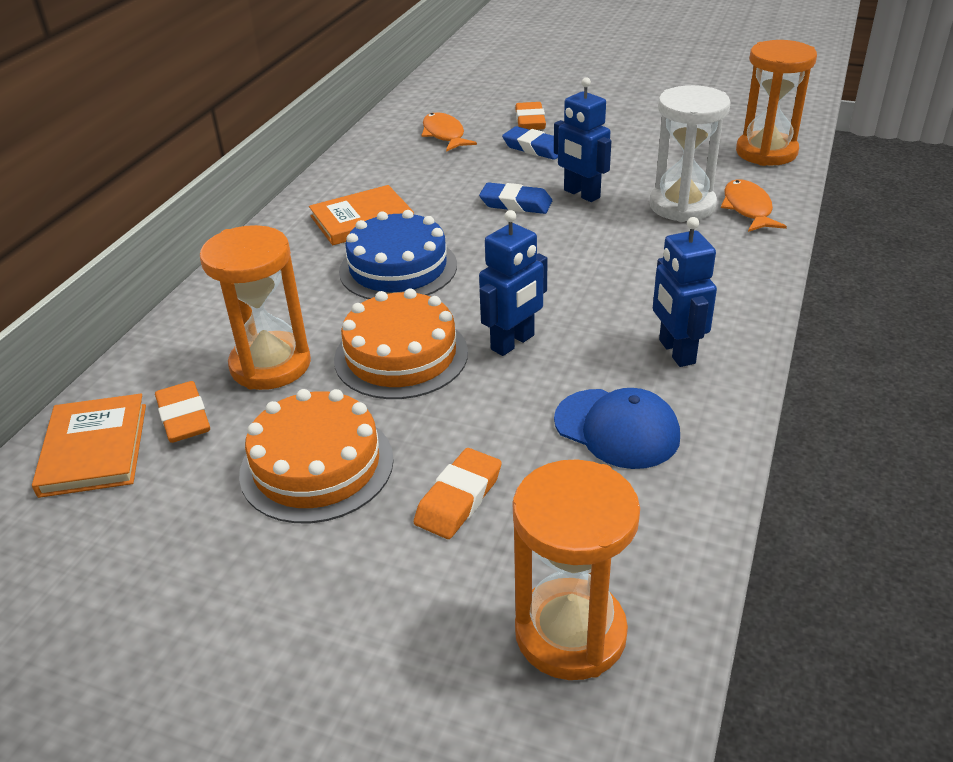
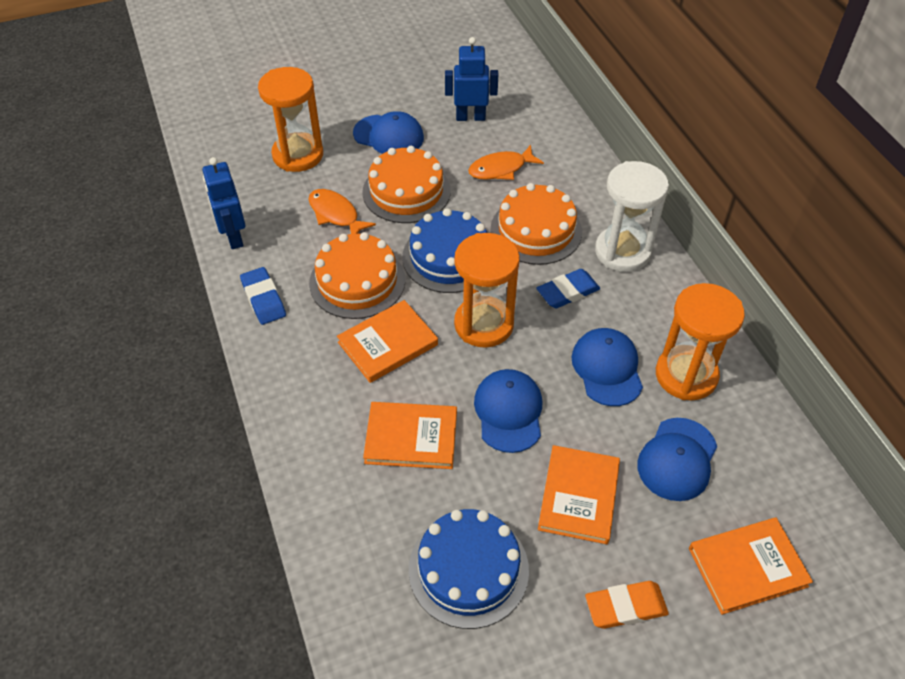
blue cake: 1 -> 2
blue cap: 1 -> 4
blue robot: 3 -> 2
orange book: 2 -> 4
orange cake: 2 -> 3
orange eraser: 3 -> 1

